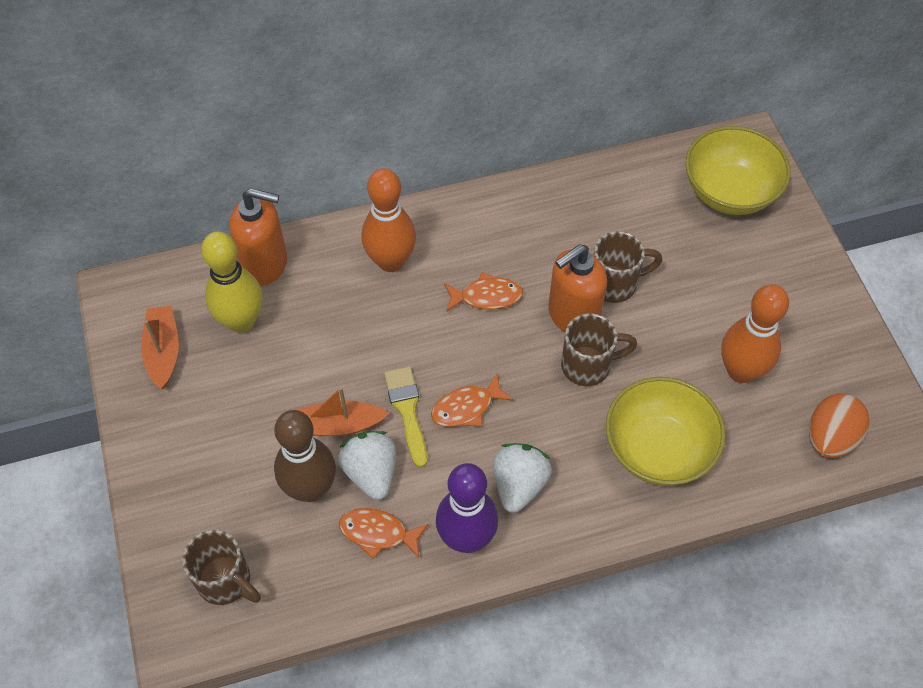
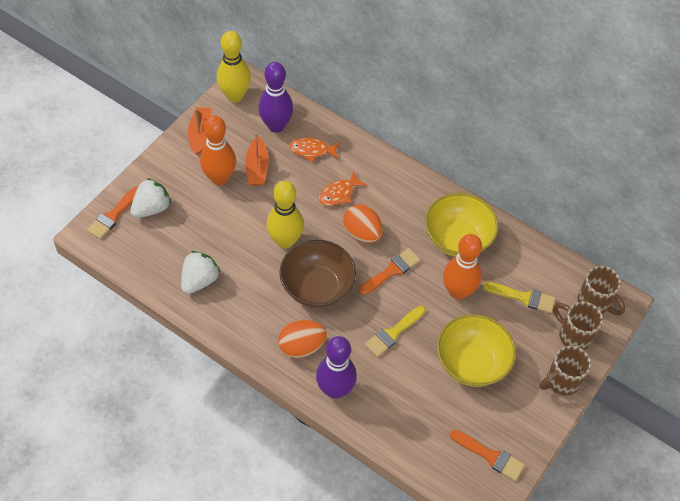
brown bowl: 0 -> 1
brown bowling pin: 1 -> 0
orange brush: 0 -> 3
orange egg: 1 -> 2
orange fish: 3 -> 2
orange soap dispenser: 2 -> 0
purple bowling pin: 1 -> 2
yellow bowling pin: 1 -> 2
yellow brush: 1 -> 2

